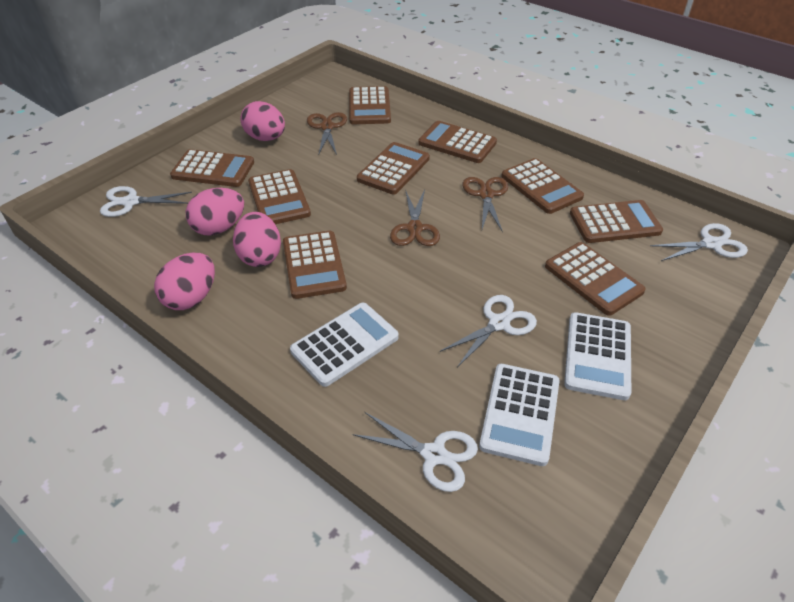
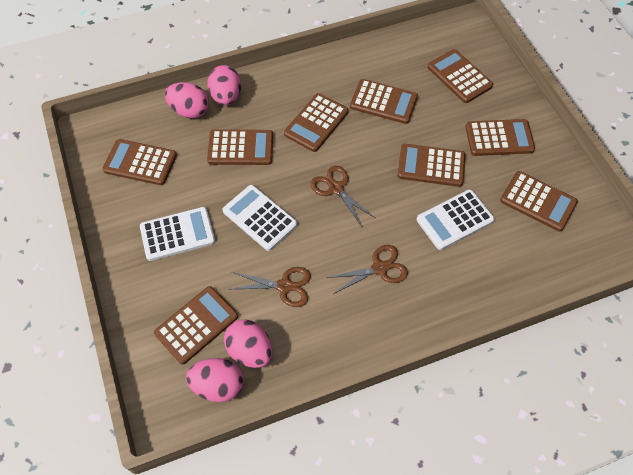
white scissors: 4 -> 0

